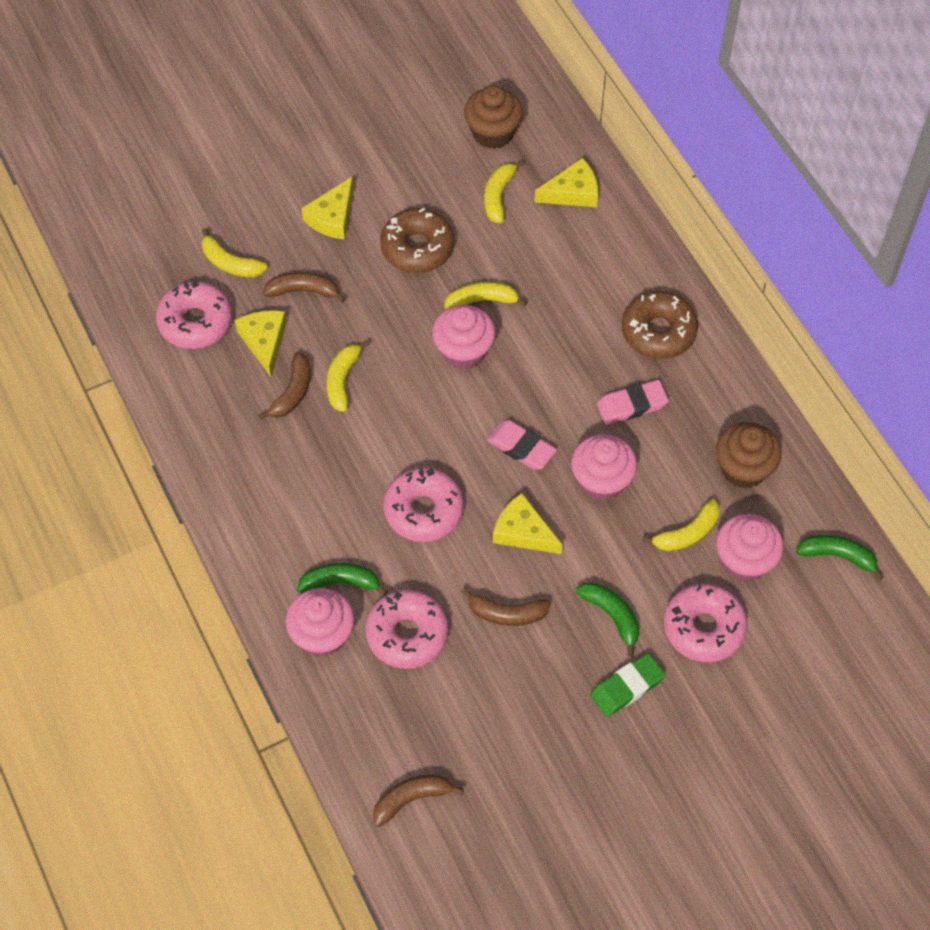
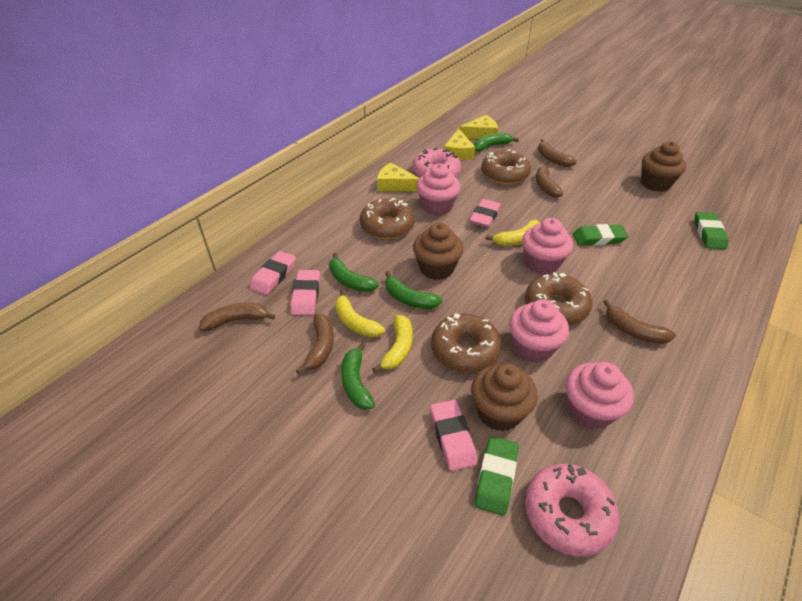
brown banana: 4 -> 5
brown cupcake: 2 -> 3
brown donut: 2 -> 4
green banana: 3 -> 4
green eraser: 1 -> 3
pink donut: 4 -> 2
pink eraser: 2 -> 4
yellow banana: 5 -> 3
yellow cheese: 4 -> 3

